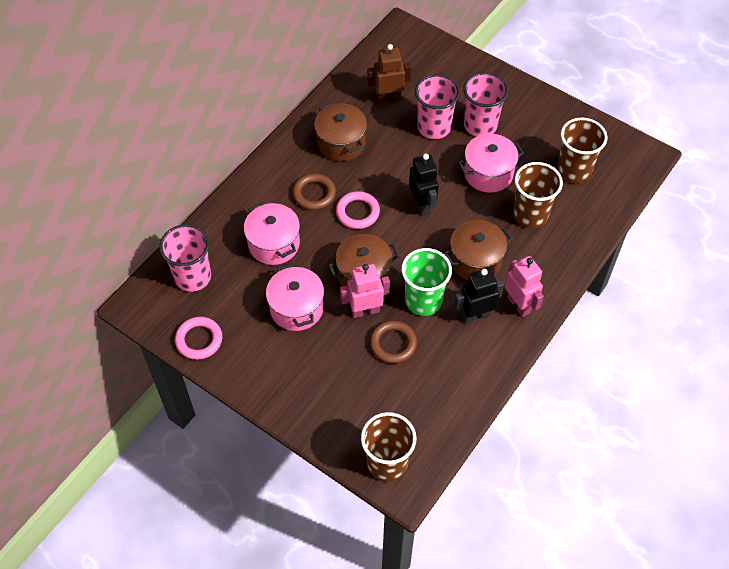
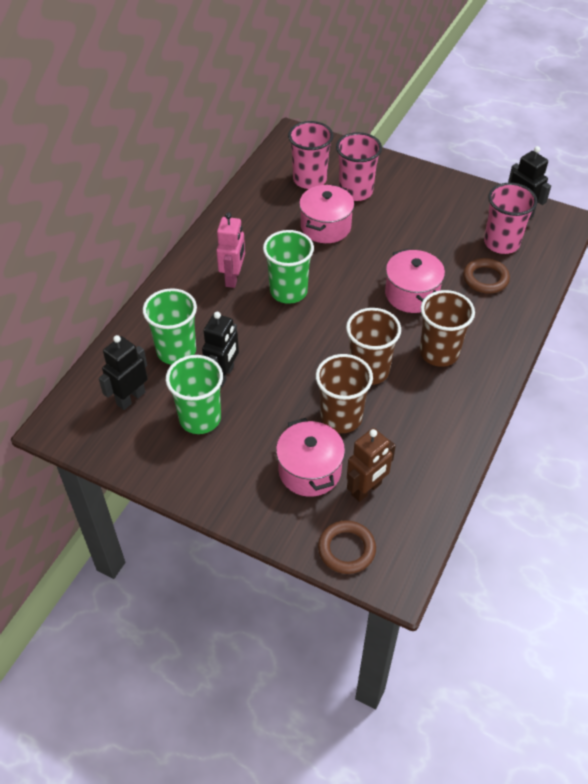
black robot: 2 -> 3
brown pot: 3 -> 0
green cup: 1 -> 3
pink ring: 2 -> 0
pink robot: 2 -> 1

